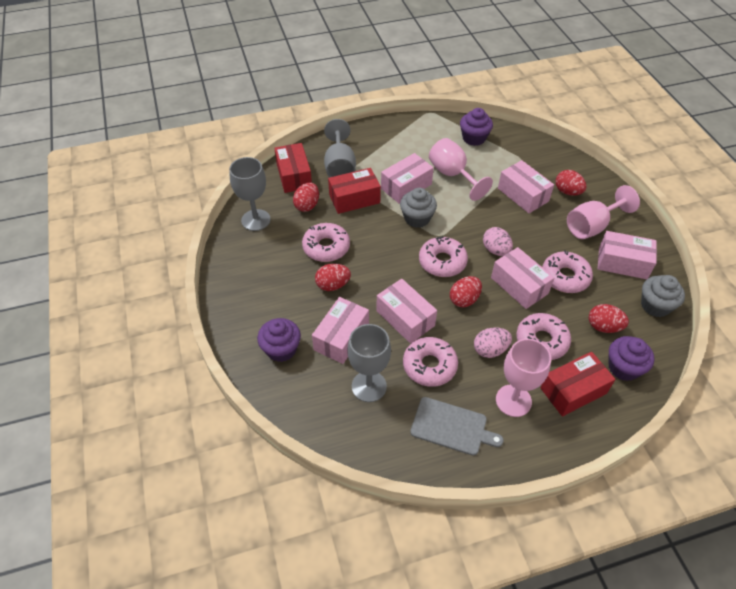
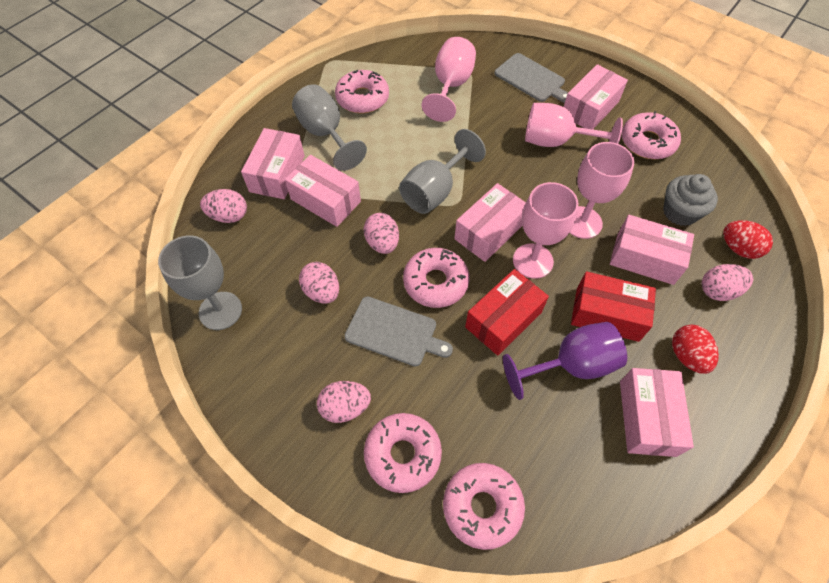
grey cupcake: 2 -> 1
grey cutting board: 1 -> 2
pink egg: 2 -> 5
pink goblet: 3 -> 4
purple cupcake: 3 -> 0
purple goblet: 0 -> 1
red box: 3 -> 2
red egg: 5 -> 2

